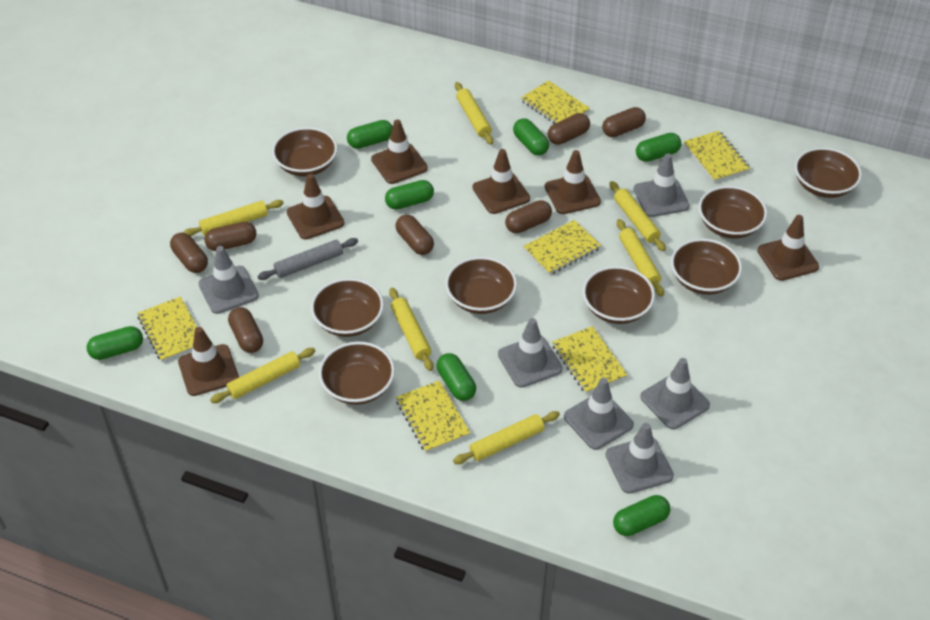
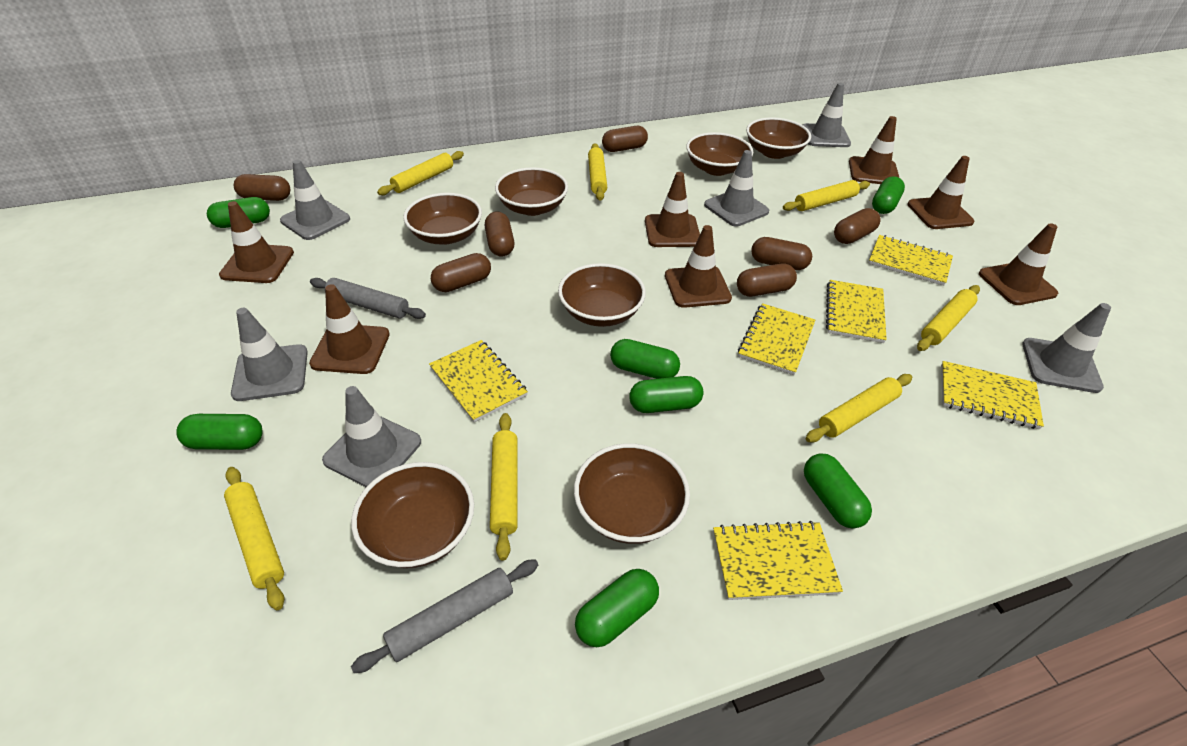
brown bowl: 8 -> 7
brown traffic cone: 6 -> 7
grey rolling pin: 1 -> 2

